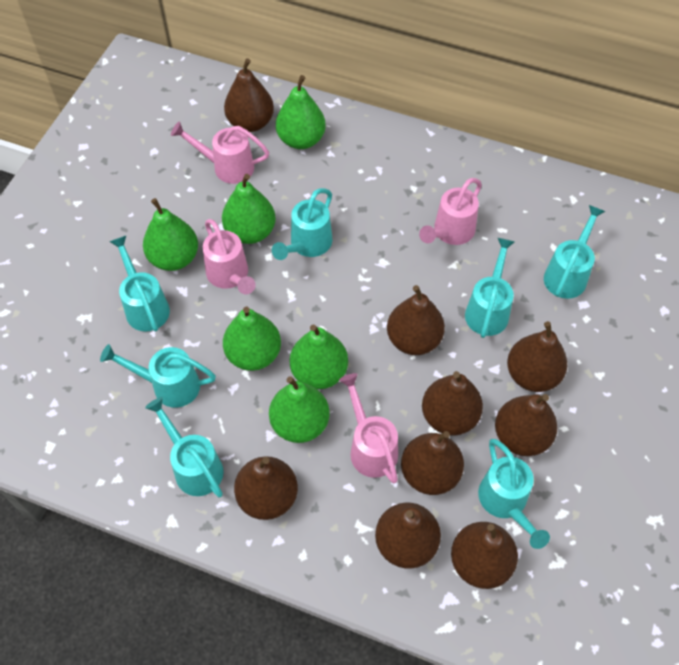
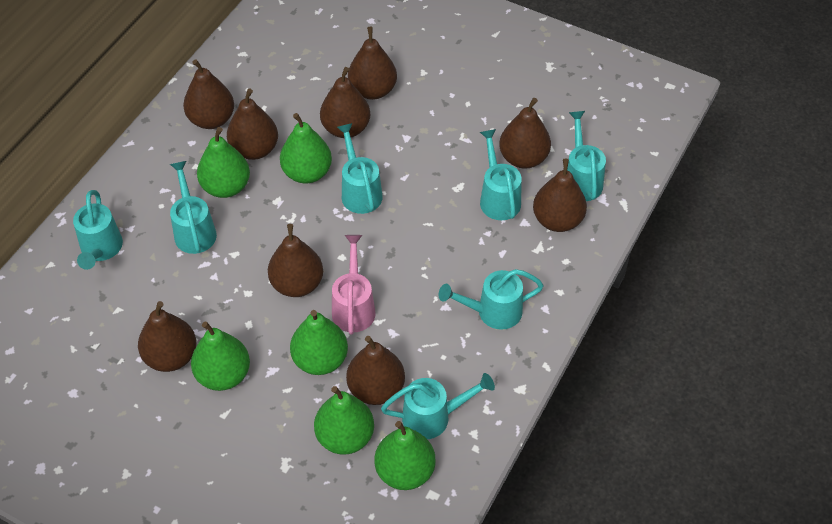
pink watering can: 4 -> 1

